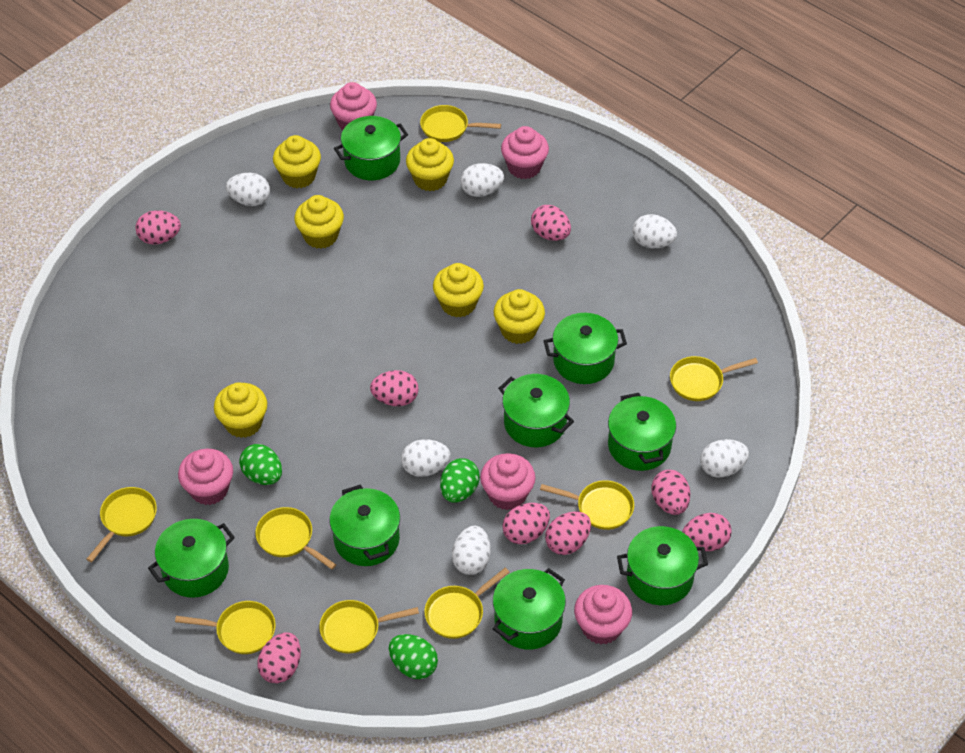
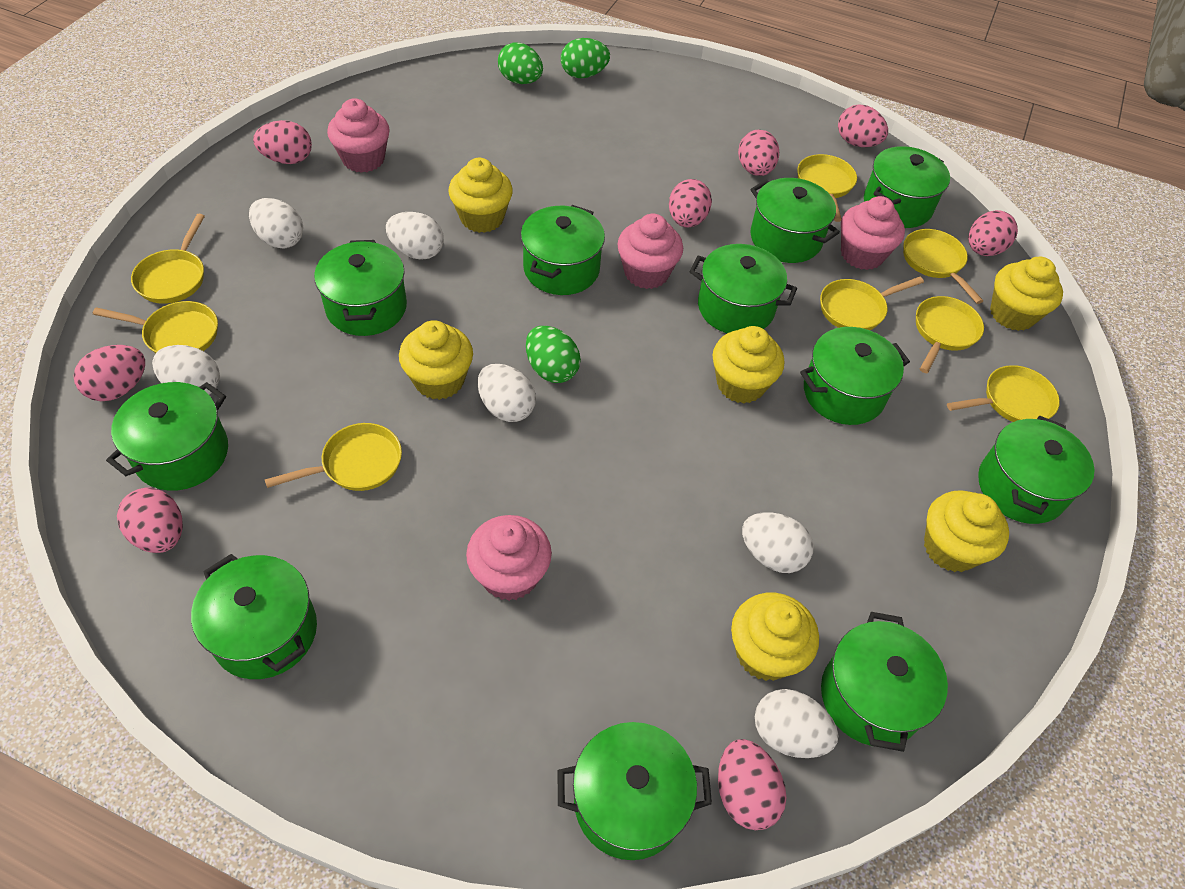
green pot: 8 -> 11
pink cupcake: 5 -> 4

